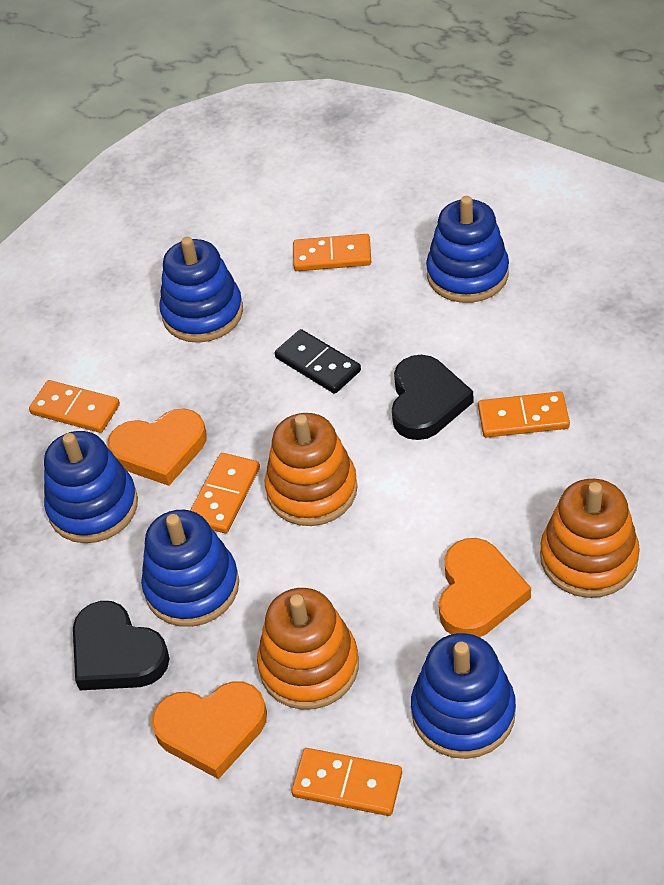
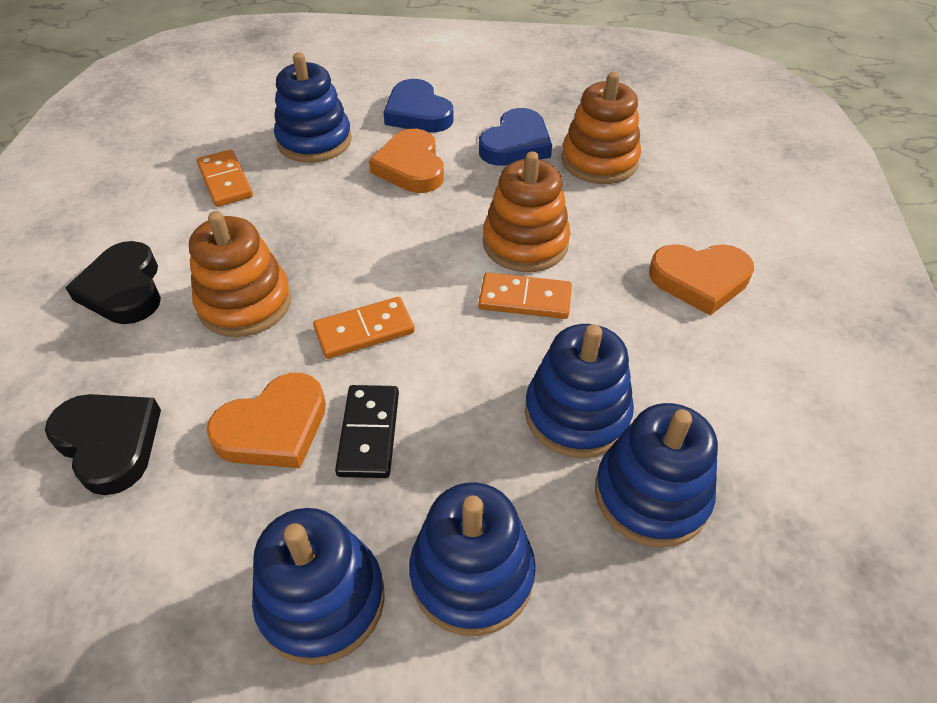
blue heart: 0 -> 2
orange domino: 5 -> 3

